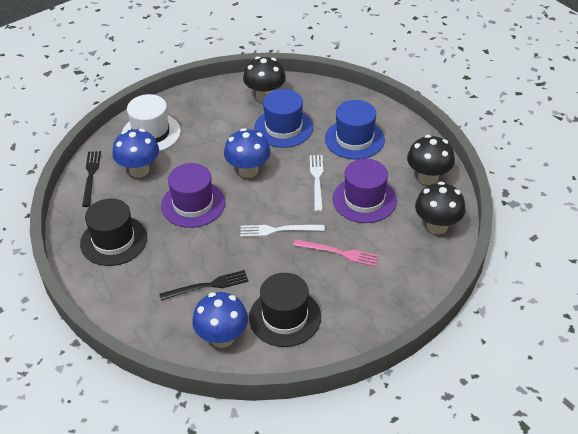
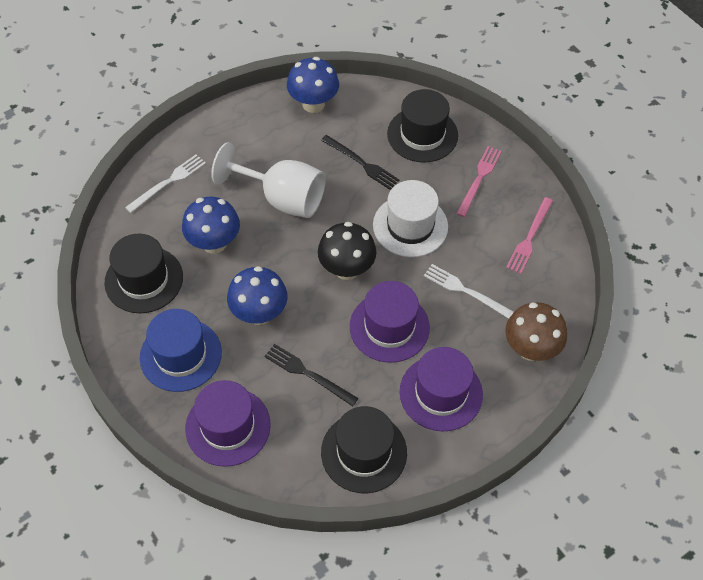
black hat: 2 -> 3
black mushroom: 3 -> 1
blue hat: 2 -> 1
brown mushroom: 0 -> 1
pink fork: 1 -> 2
purple hat: 2 -> 3
white goblet: 0 -> 1

